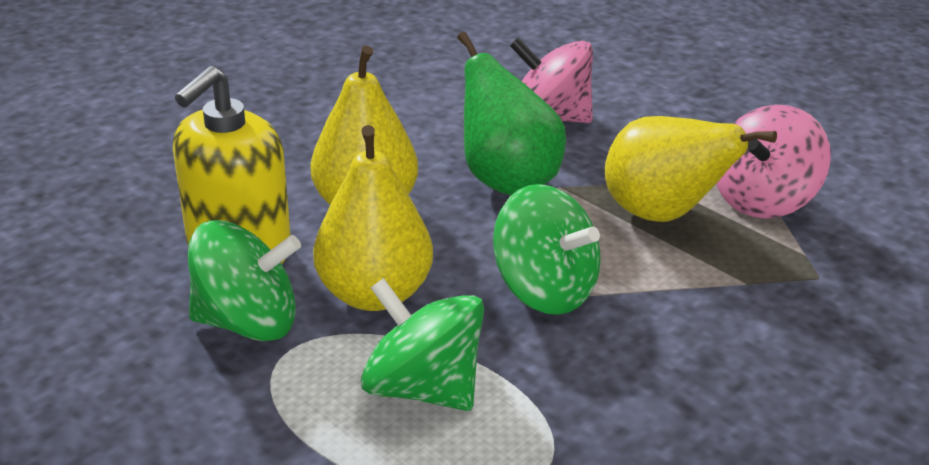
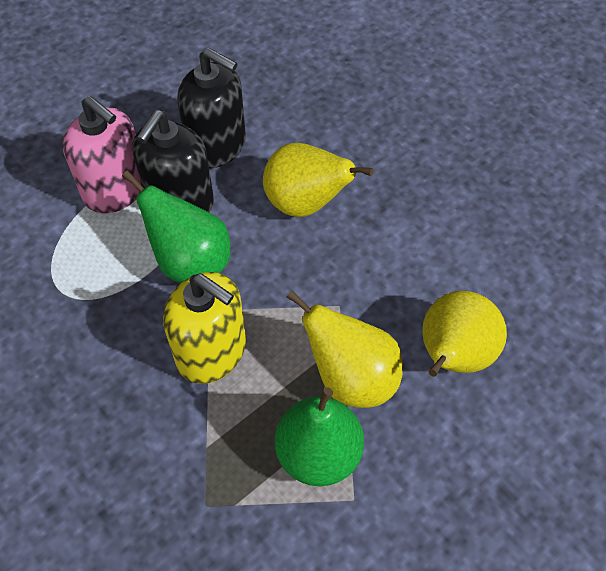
black soap dispenser: 0 -> 2
green pear: 1 -> 2
green spinning top: 3 -> 0
pink soap dispenser: 0 -> 1
pink spinning top: 2 -> 0

